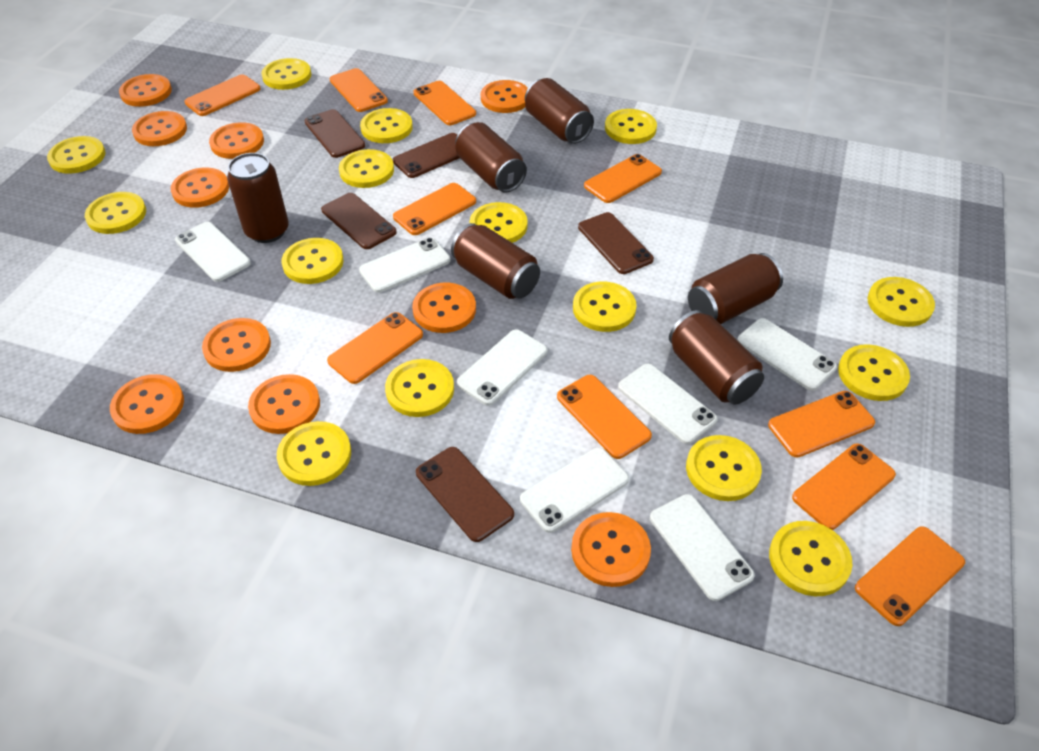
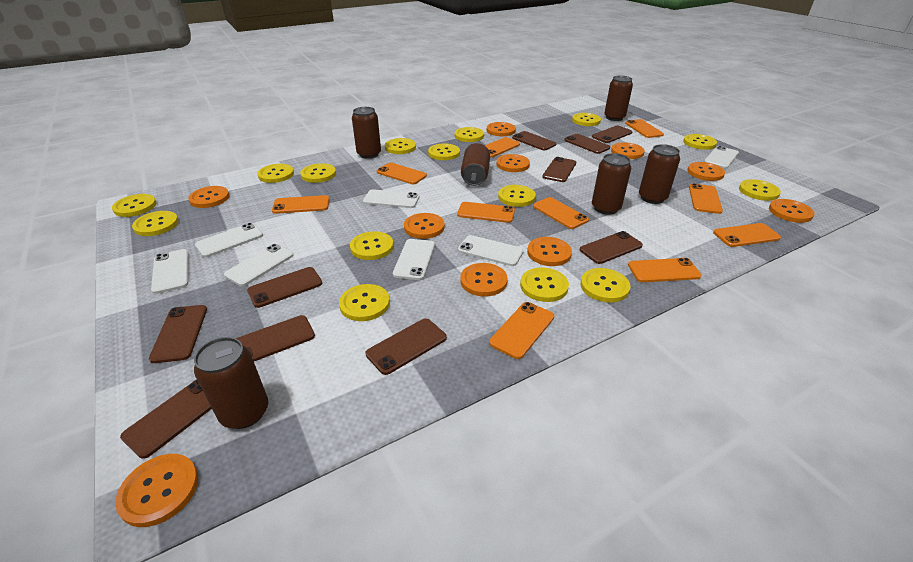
brown phone: 5 -> 10

